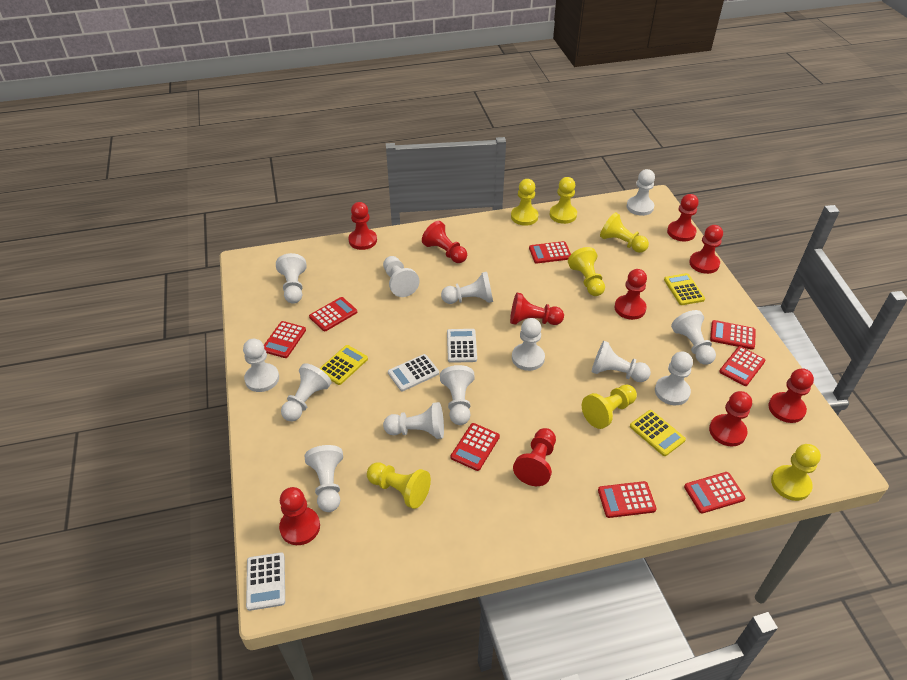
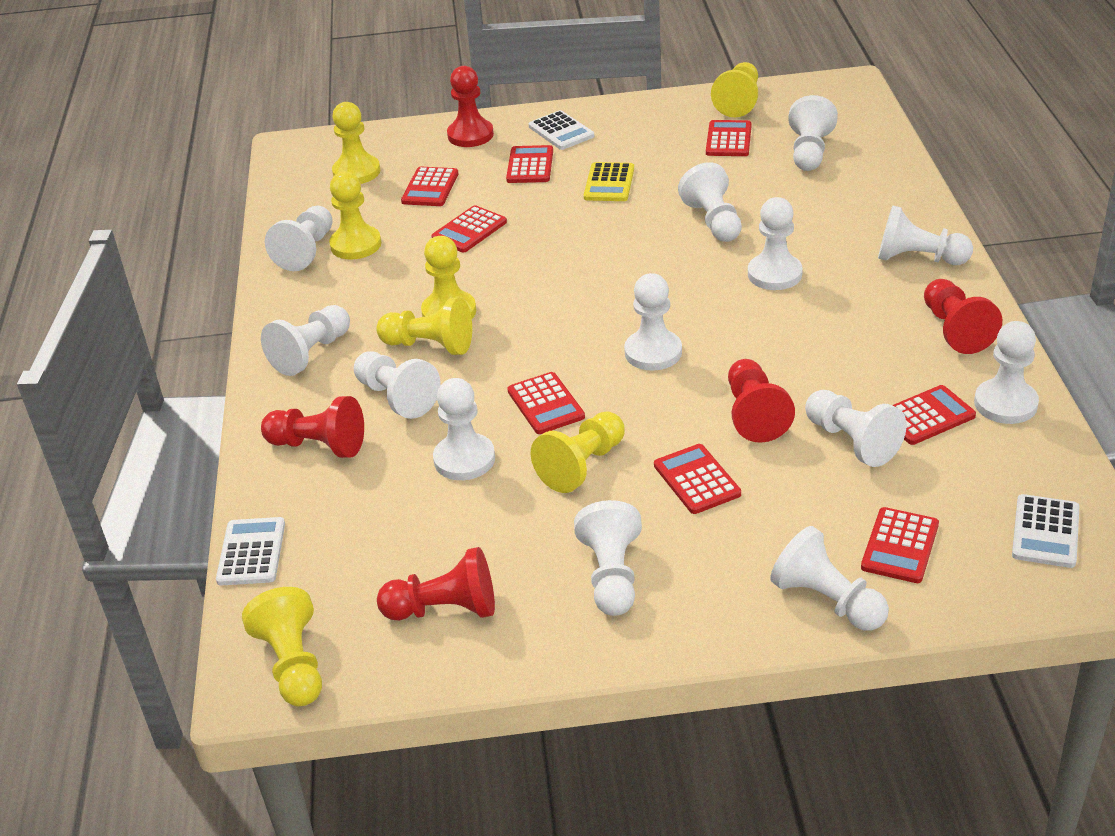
red pawn: 10 -> 5
yellow calculator: 3 -> 1

